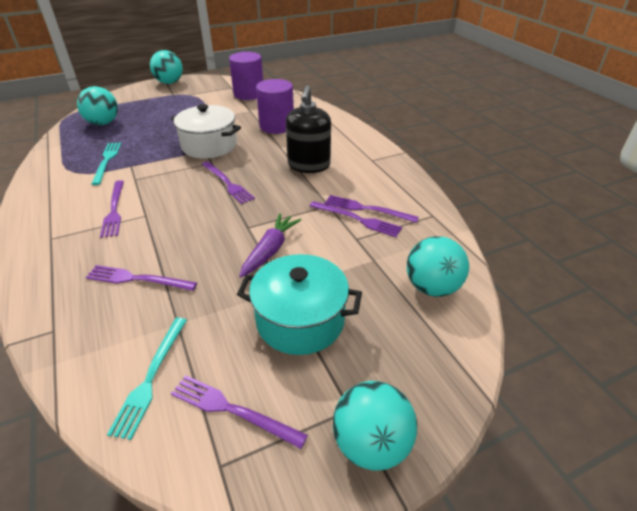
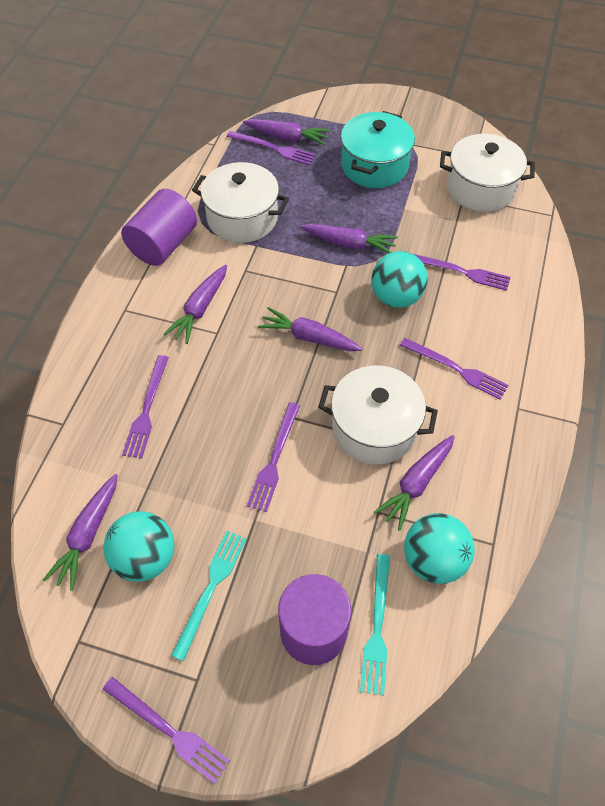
black soap dispenser: 1 -> 0
purple carrot: 1 -> 6
turquoise ball: 4 -> 3
white pot: 1 -> 3

